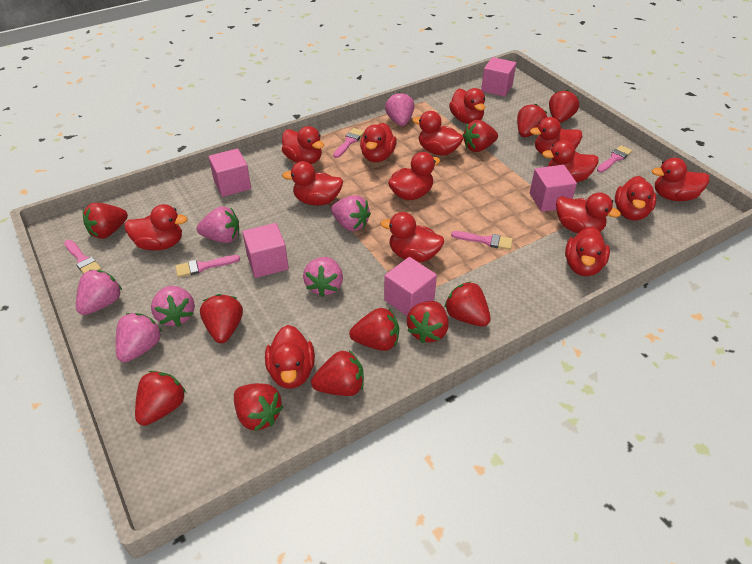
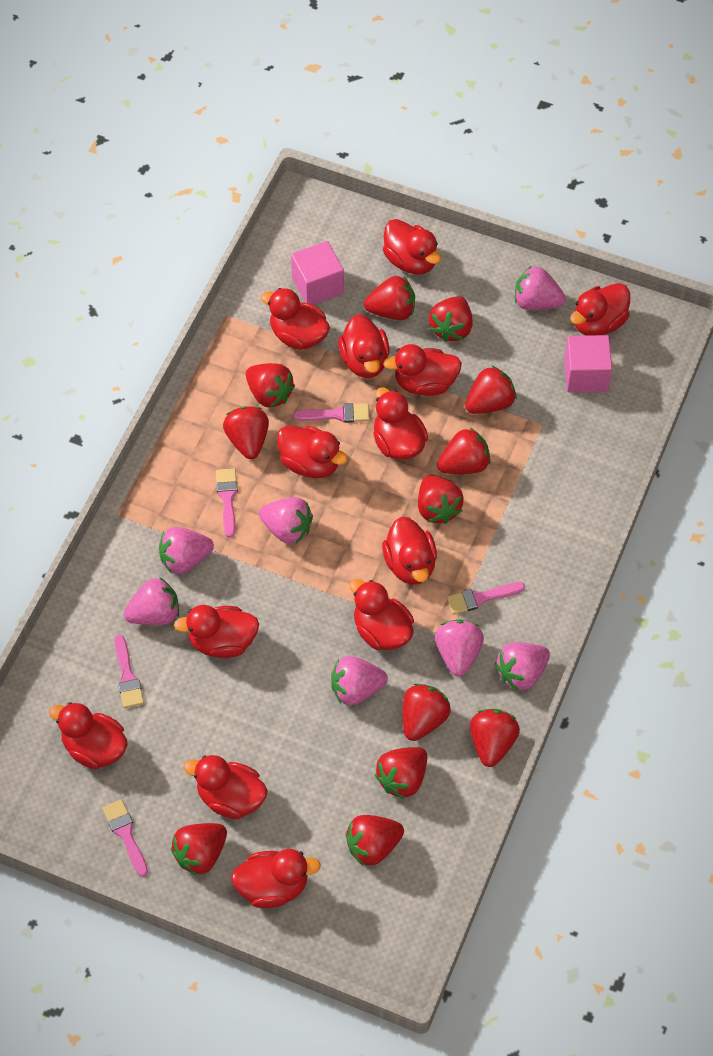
pink cube: 5 -> 2
red duck: 15 -> 13
red strawberry: 11 -> 12

